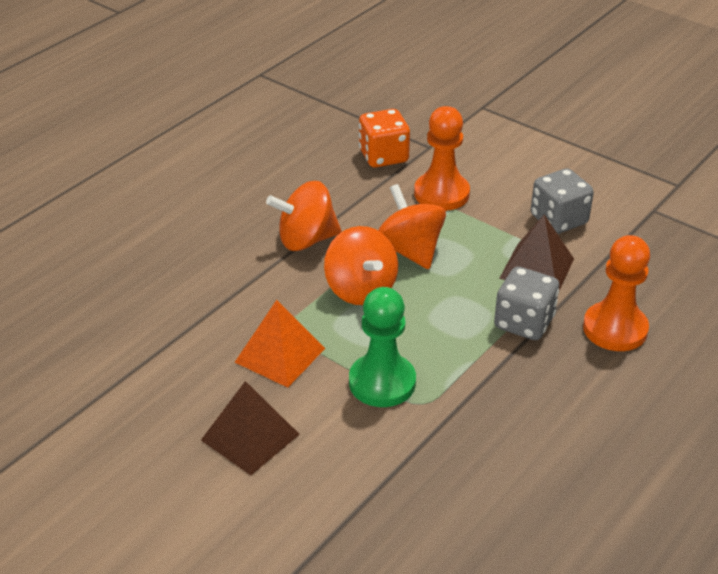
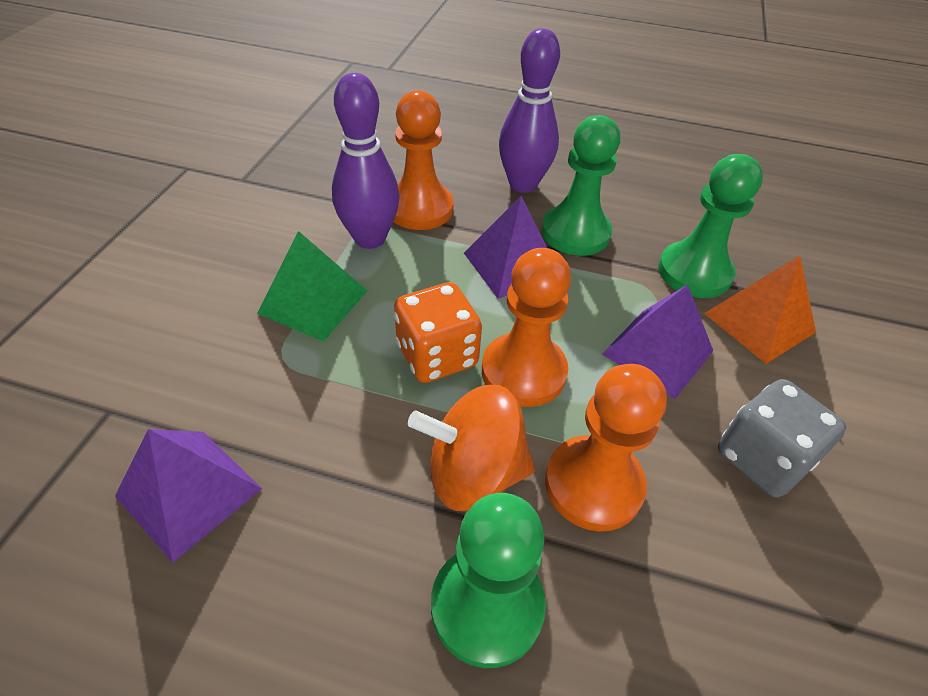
brown pyramid: 2 -> 0
green pawn: 1 -> 3
green pyramid: 0 -> 1
grey dice: 2 -> 1
orange pawn: 2 -> 3
orange spinning top: 3 -> 1
purple bowling pin: 0 -> 2
purple pyramid: 0 -> 3

